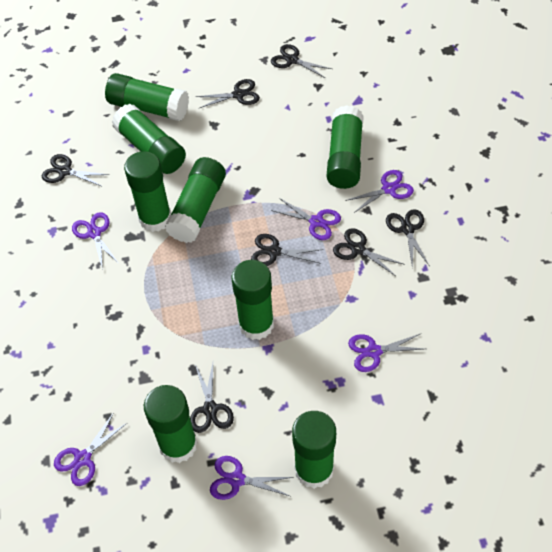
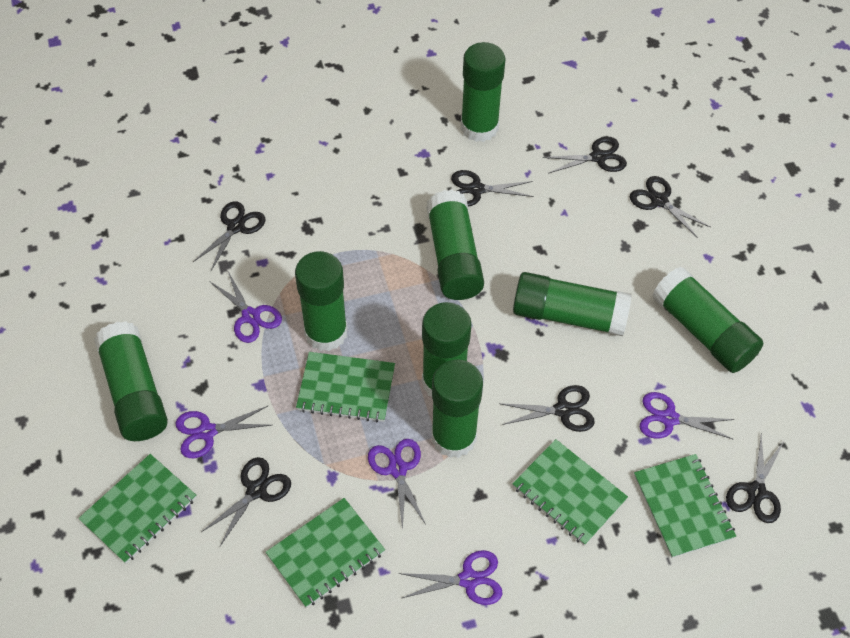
green notebook: 0 -> 5
purple scissors: 6 -> 5

